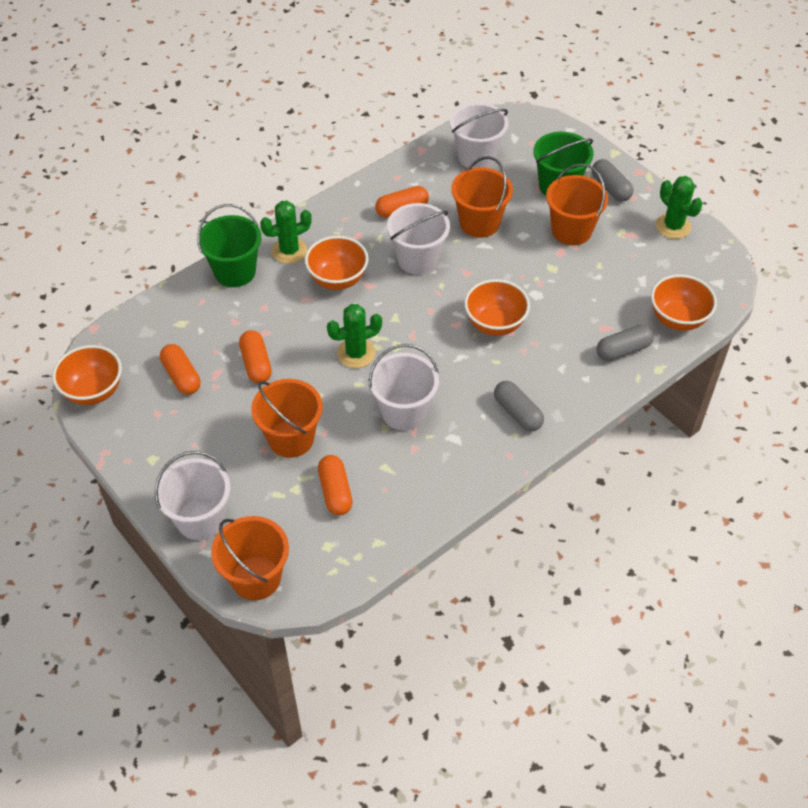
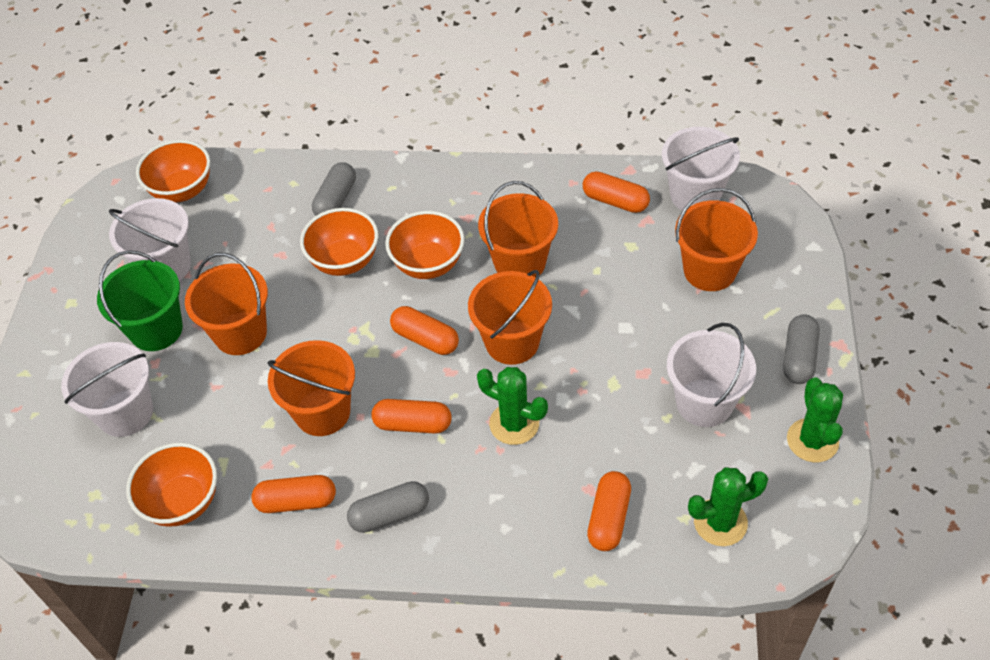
green bucket: 2 -> 1
orange bucket: 4 -> 5
orange capsule: 4 -> 5

